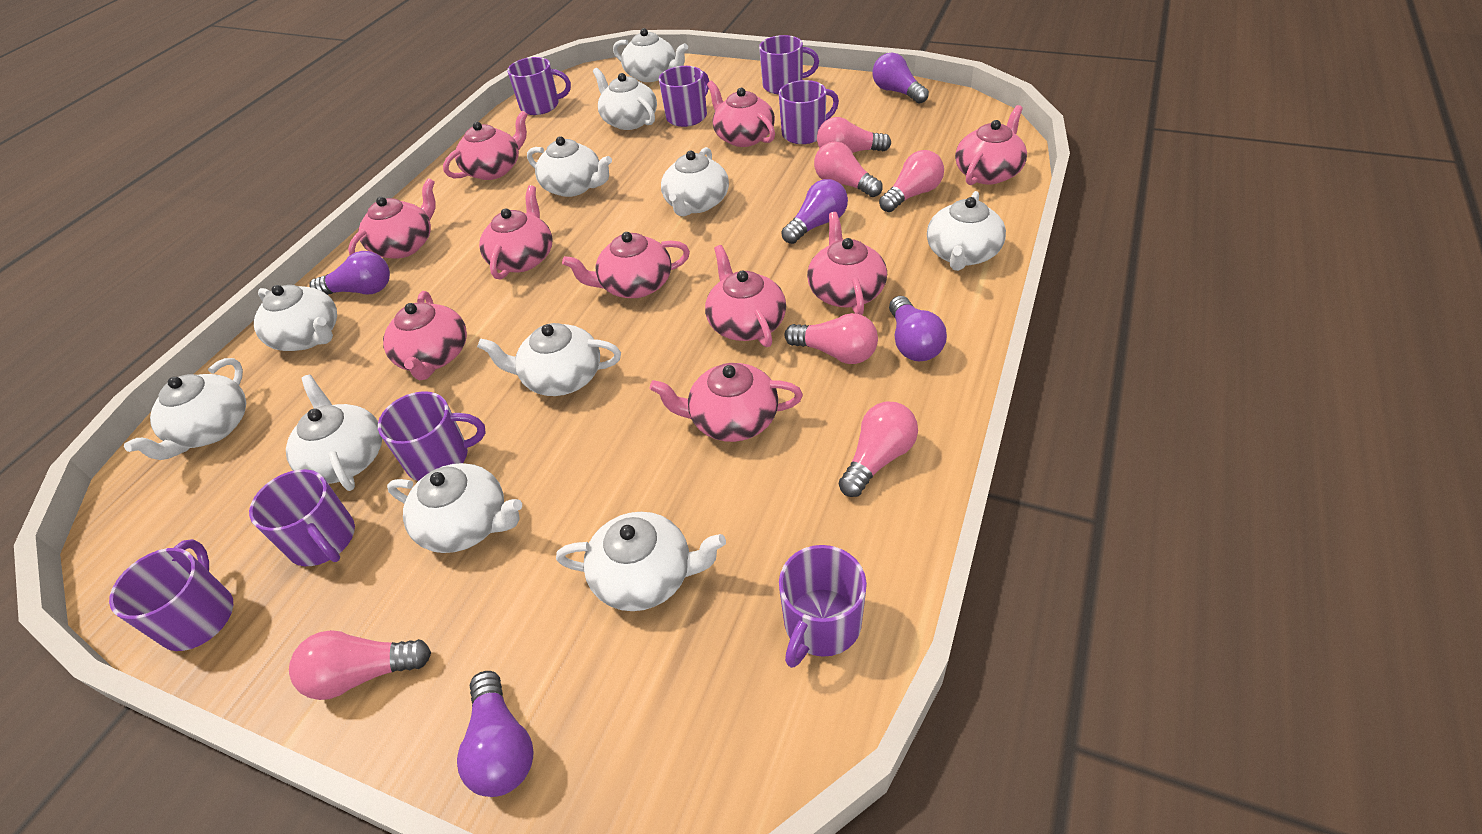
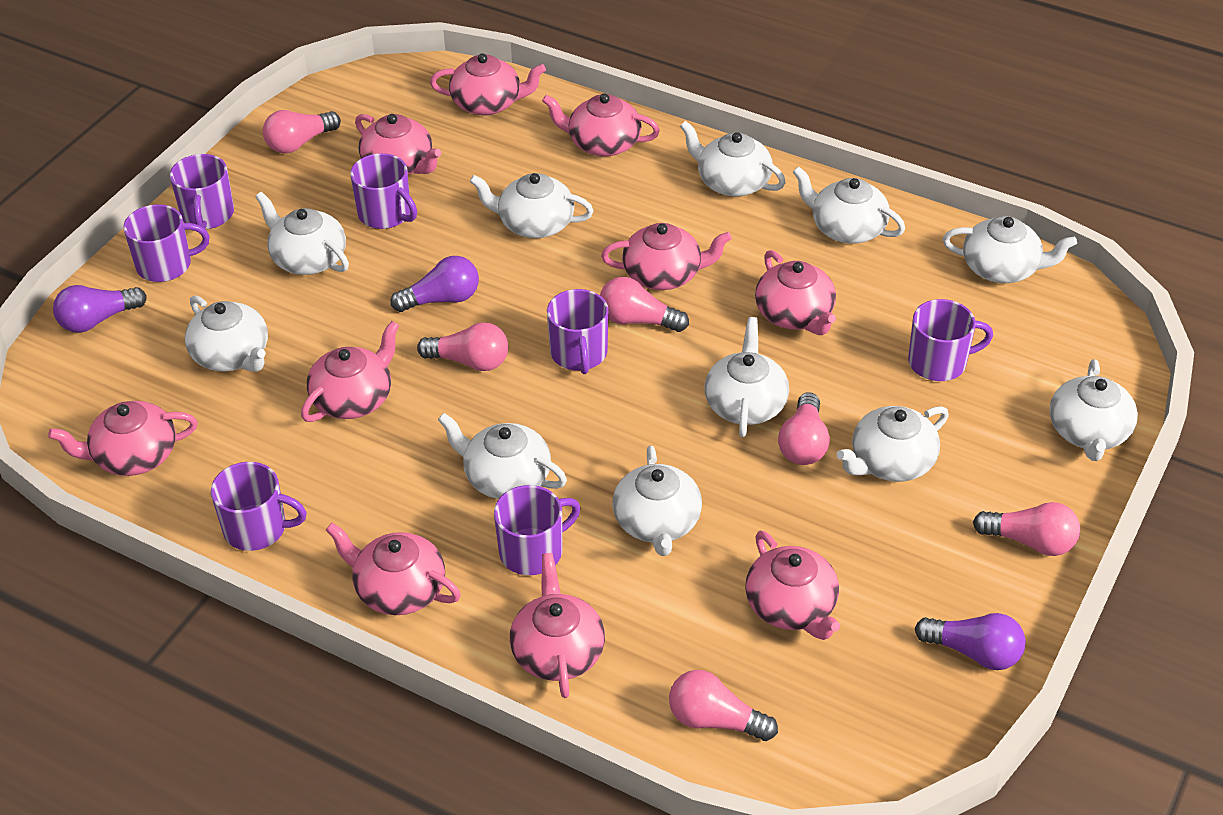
purple light bulb: 5 -> 3
purple mug: 8 -> 7

